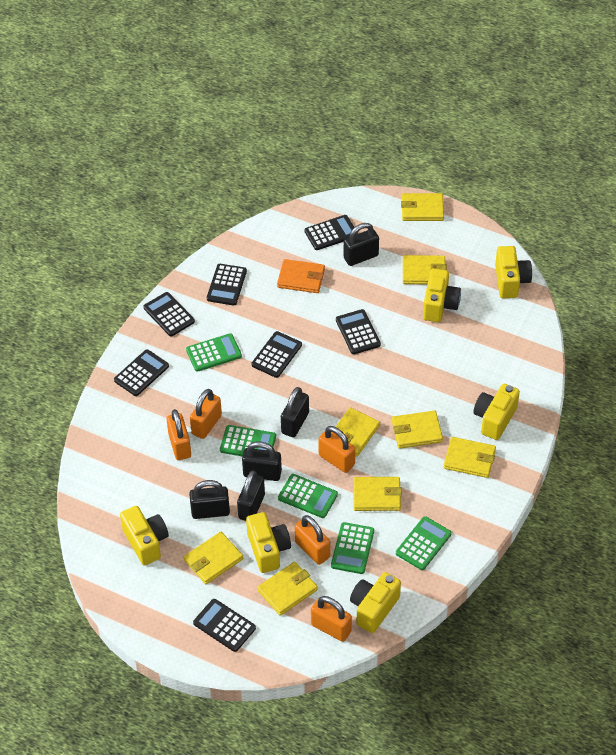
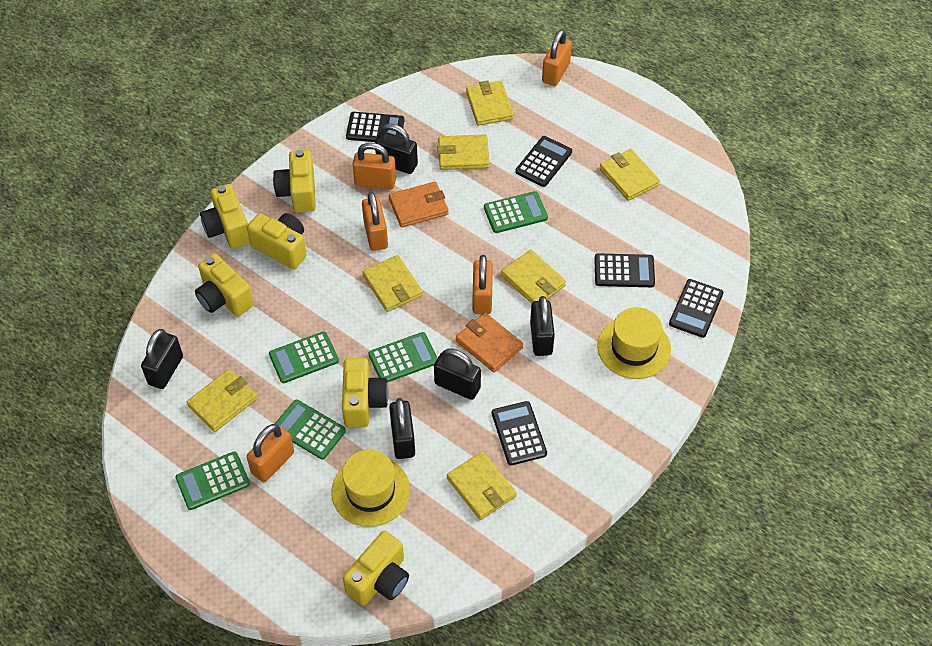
black calculator: 7 -> 5
orange wallet: 1 -> 2
yellow hat: 0 -> 2
yellow wallet: 8 -> 7

